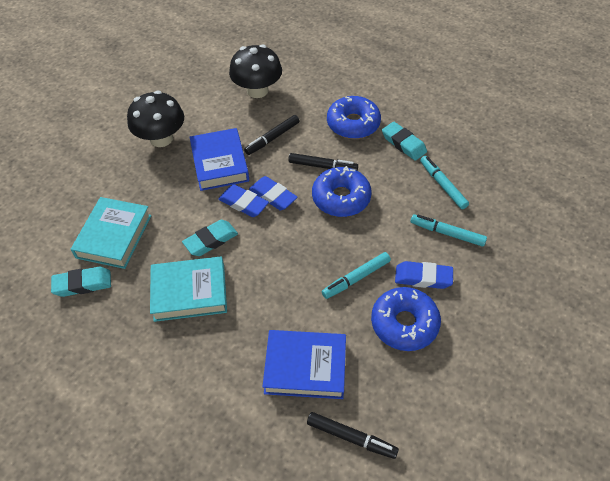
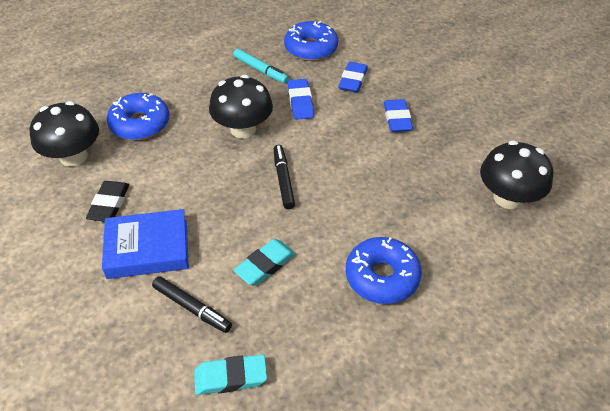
black eraser: 0 -> 1
black marker: 3 -> 2
black mushroom: 2 -> 3
blue book: 2 -> 1
turquoise book: 2 -> 0
turquoise eraser: 3 -> 2
turquoise marker: 3 -> 1

